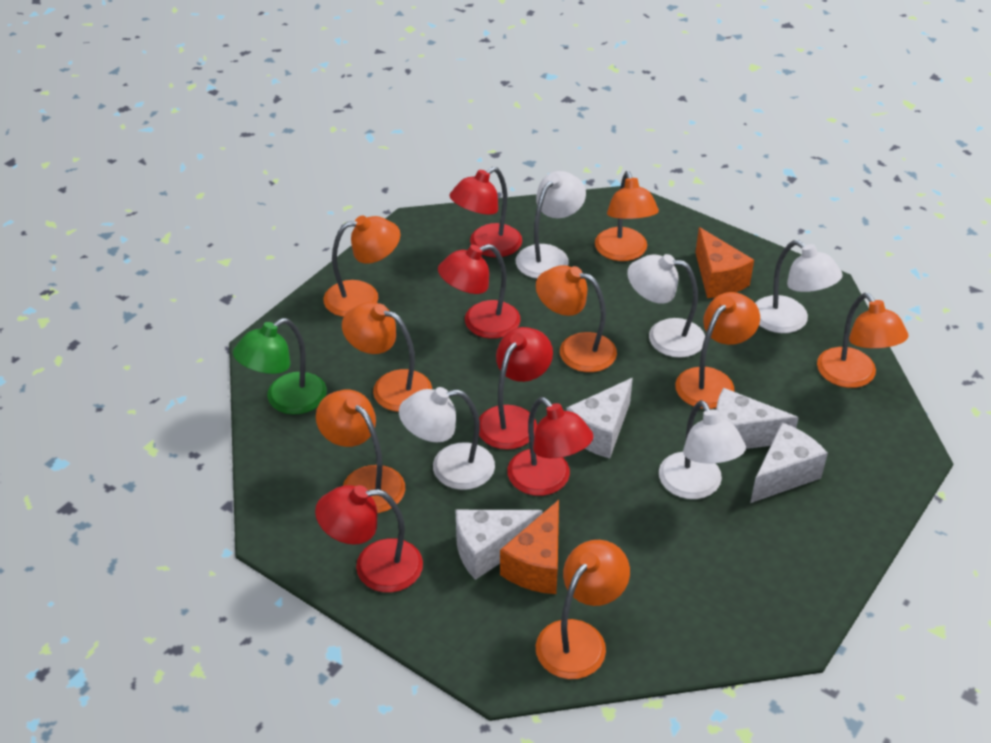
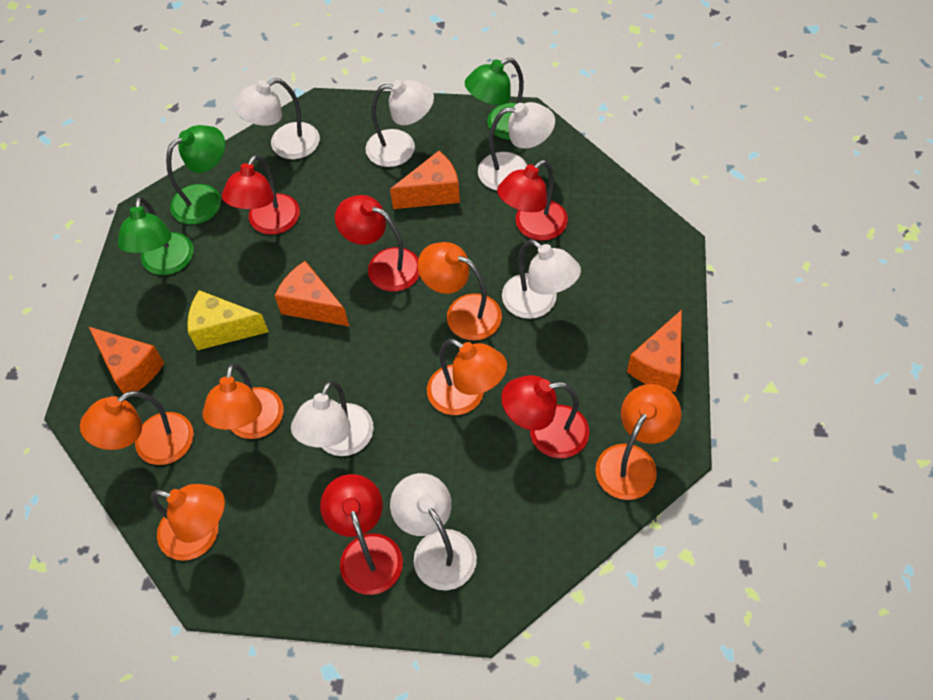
green lamp: 1 -> 3
orange cheese: 2 -> 4
orange lamp: 8 -> 6
white cheese: 4 -> 0
white lamp: 5 -> 6
yellow cheese: 0 -> 1

